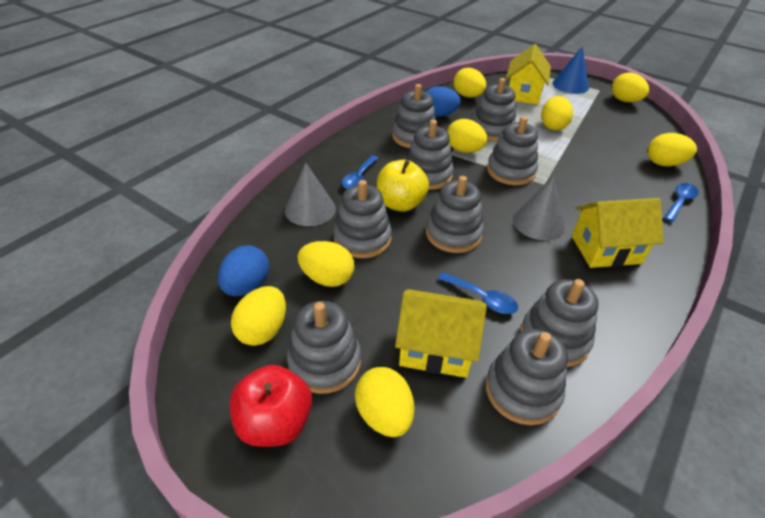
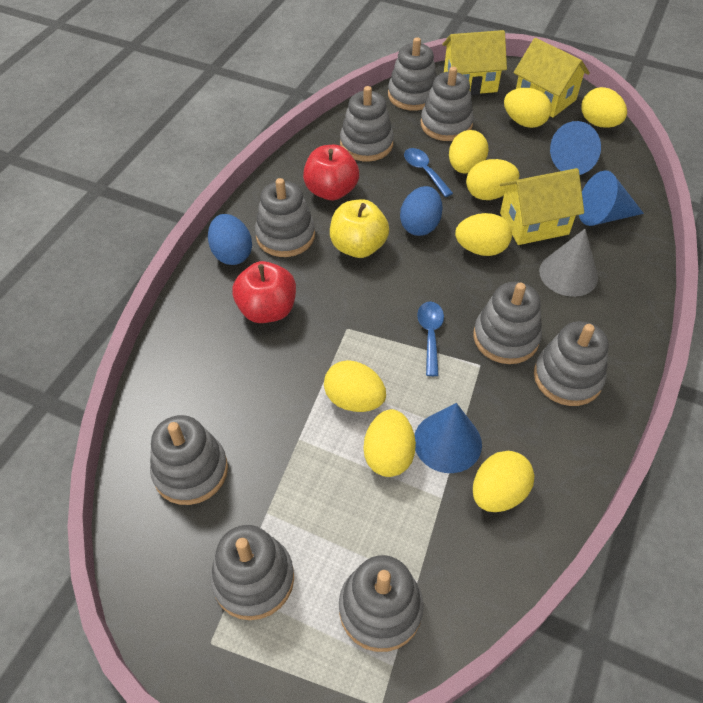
blue cone: 1 -> 3
blue spoon: 3 -> 2
grey cone: 2 -> 1
red apple: 1 -> 2

